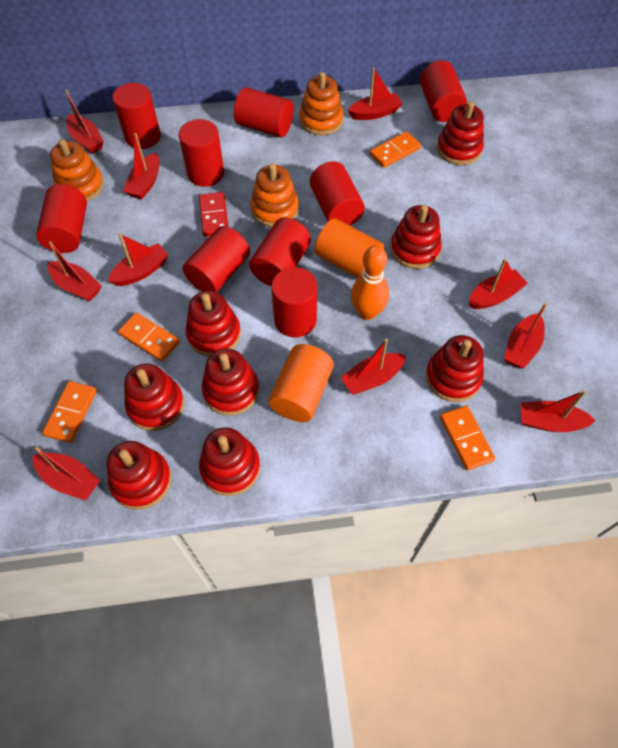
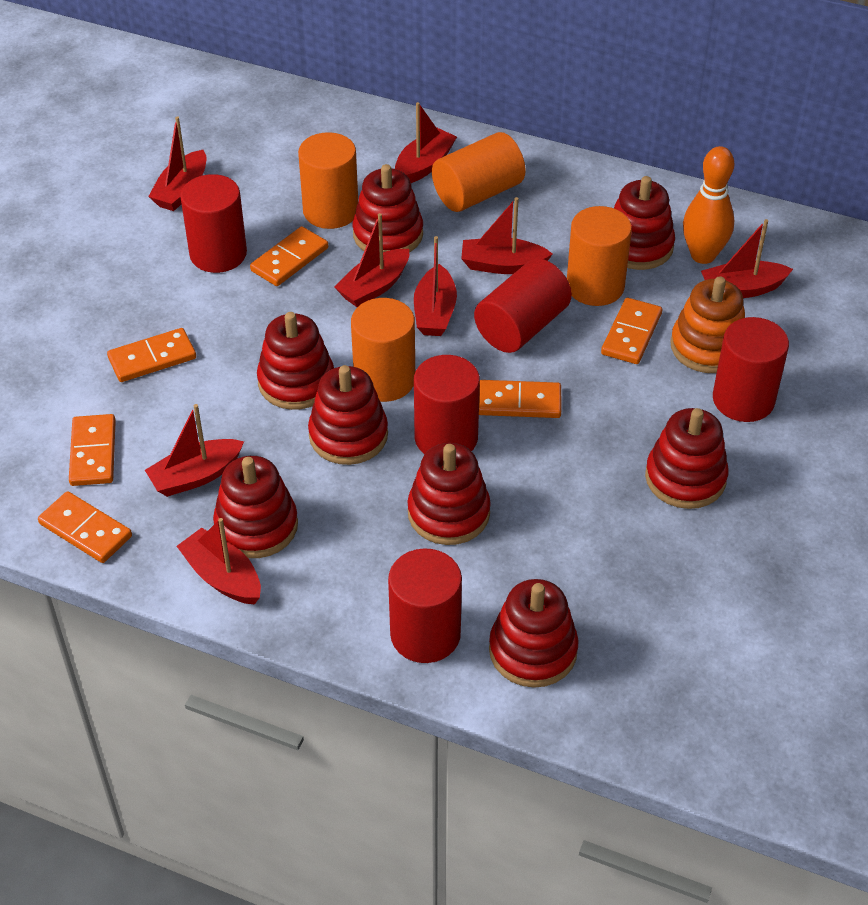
orange cylinder: 2 -> 4
orange domino: 4 -> 6
orange stacking toy: 3 -> 1
red boat: 10 -> 8
red cylinder: 9 -> 5
red domino: 1 -> 0

